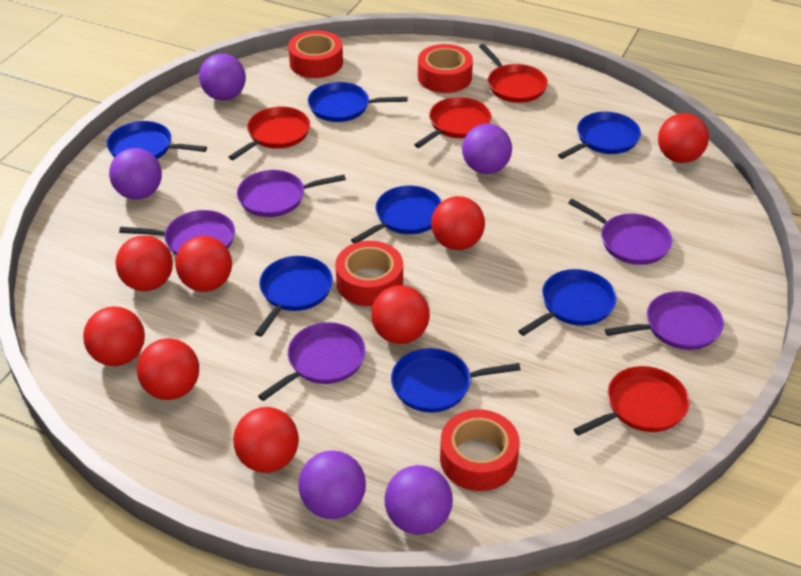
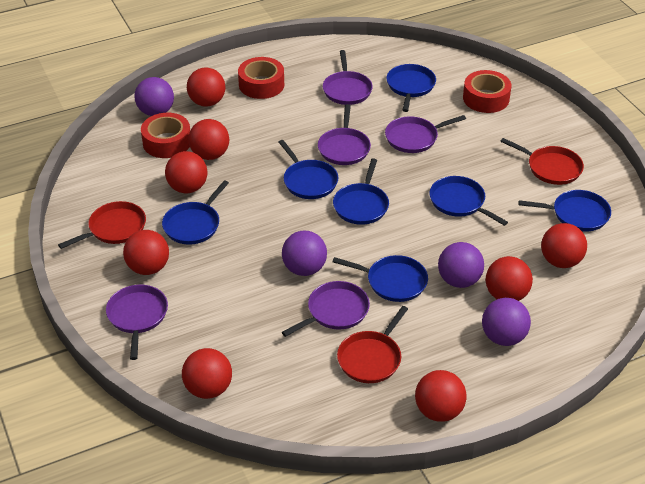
purple ball: 5 -> 4
red pan: 4 -> 3
red tape: 4 -> 3

